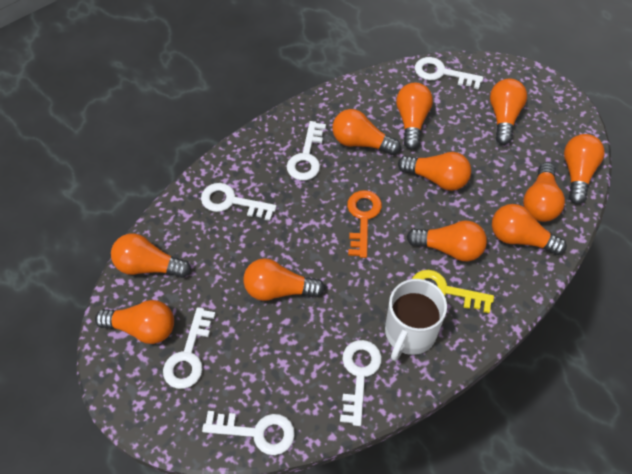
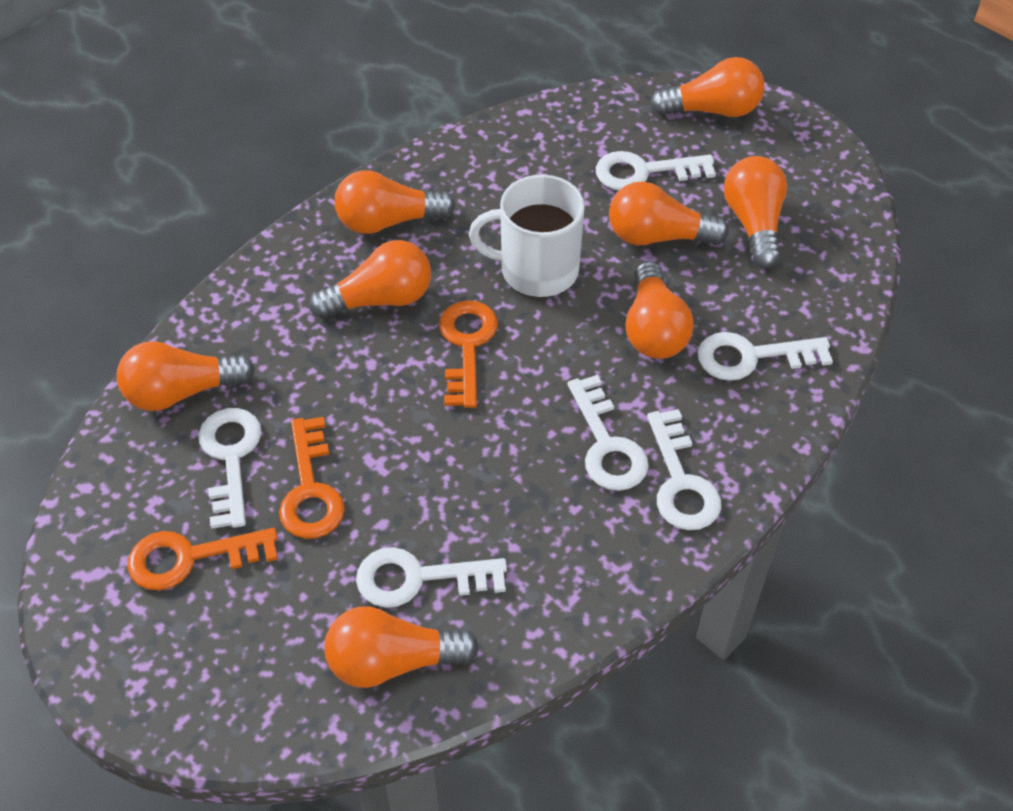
orange key: 1 -> 3
orange light bulb: 11 -> 8
yellow key: 1 -> 0

